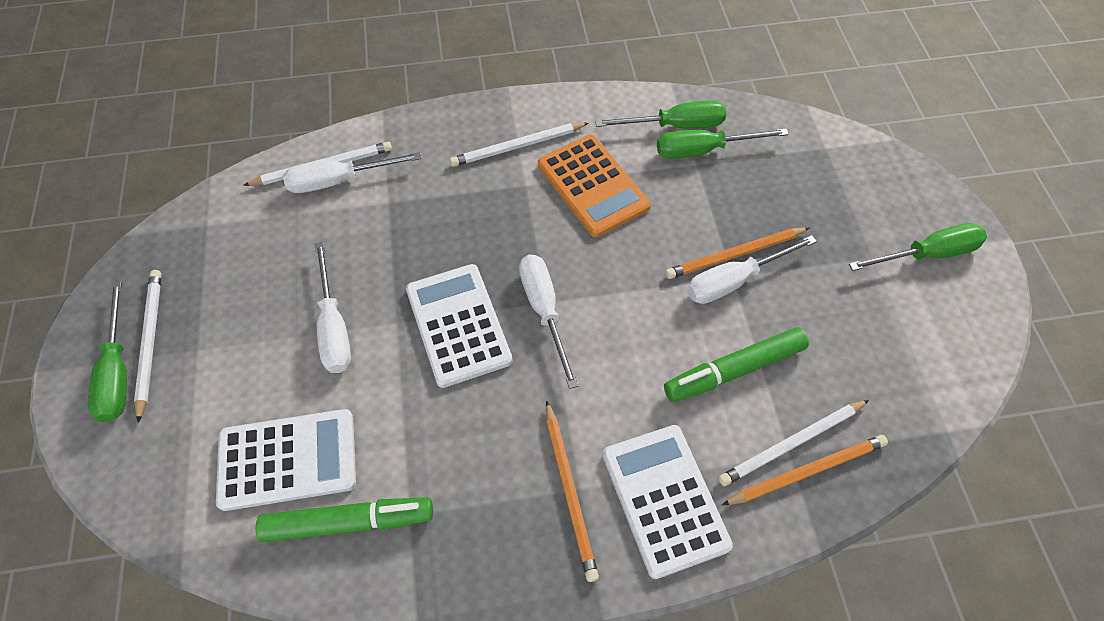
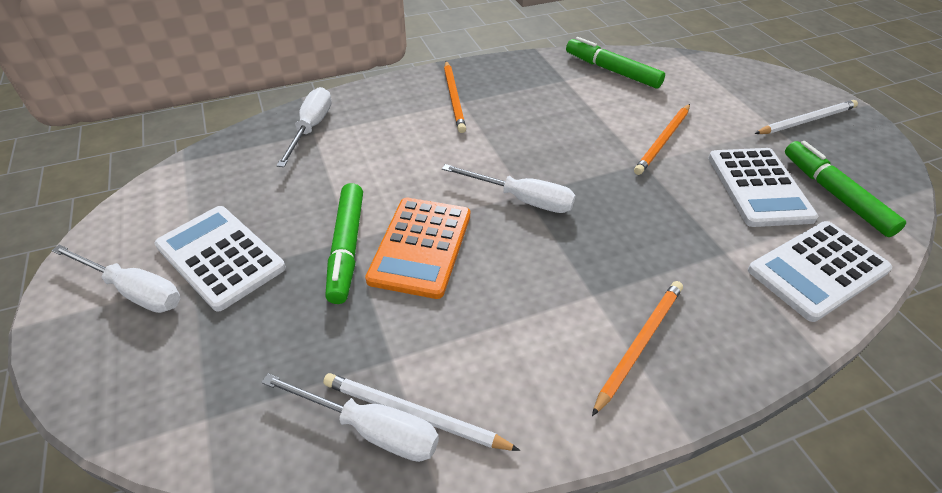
green marker: 2 -> 3
green screwdriver: 4 -> 0
white pencil: 4 -> 2

